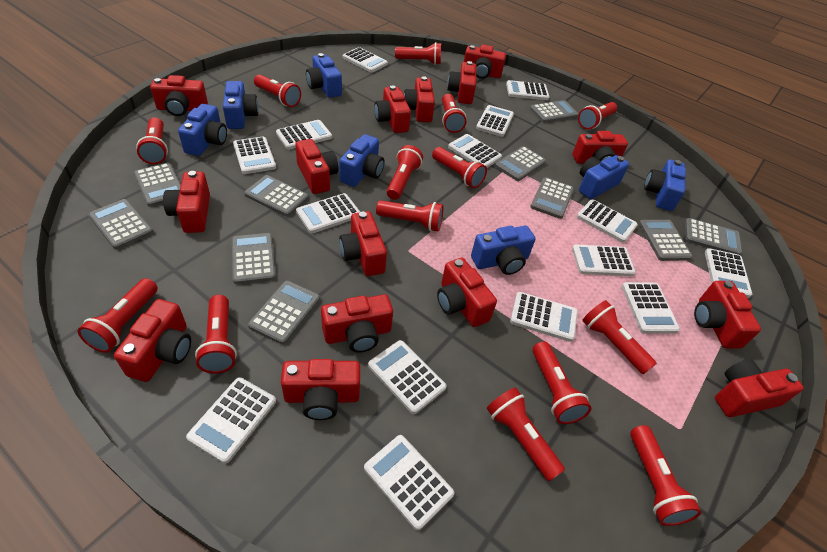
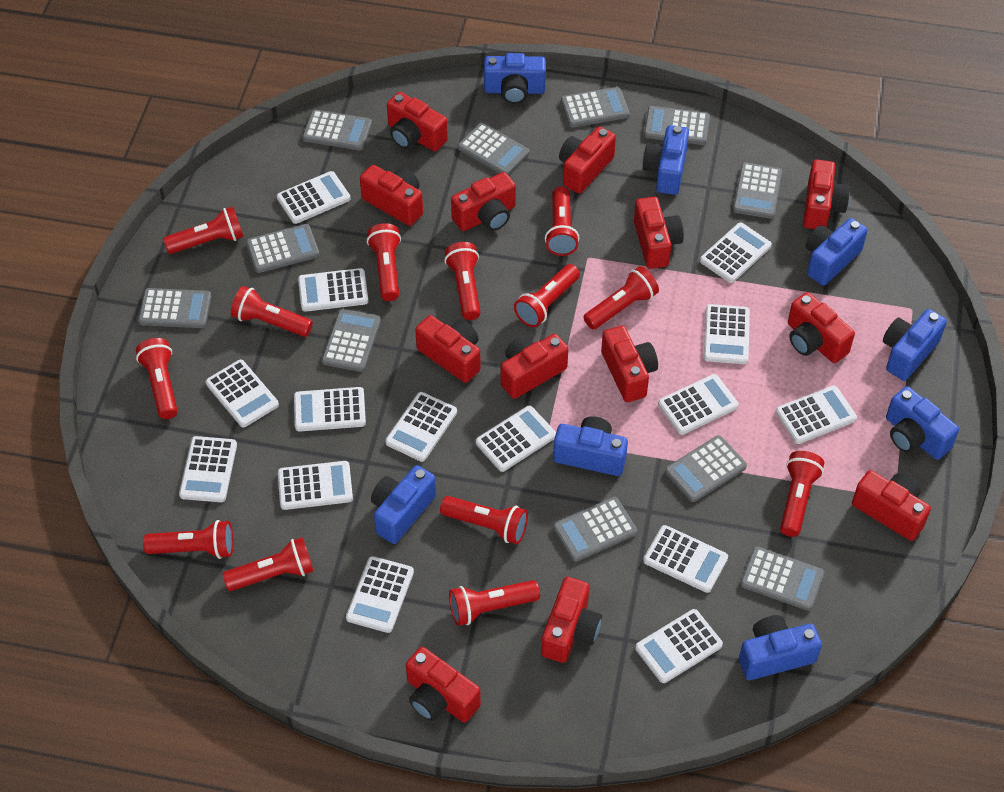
blue camera: 7 -> 8
grey calculator: 10 -> 11
red camera: 15 -> 13
red flashlight: 14 -> 13

